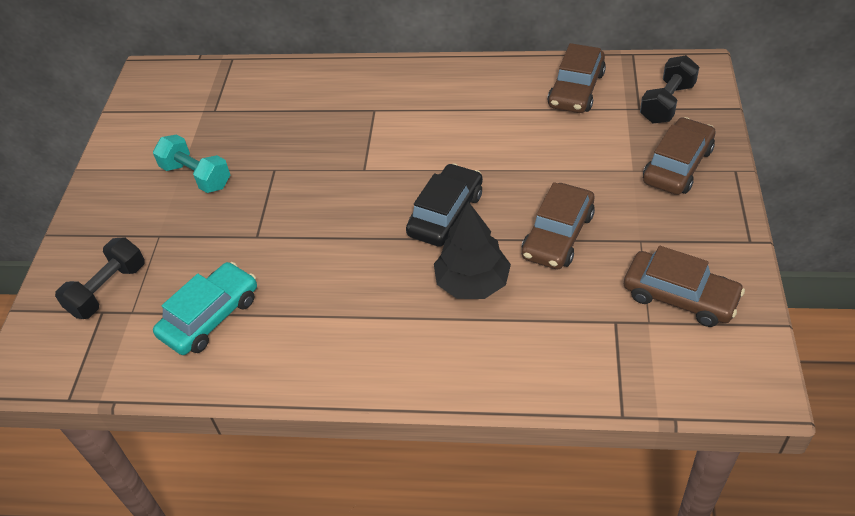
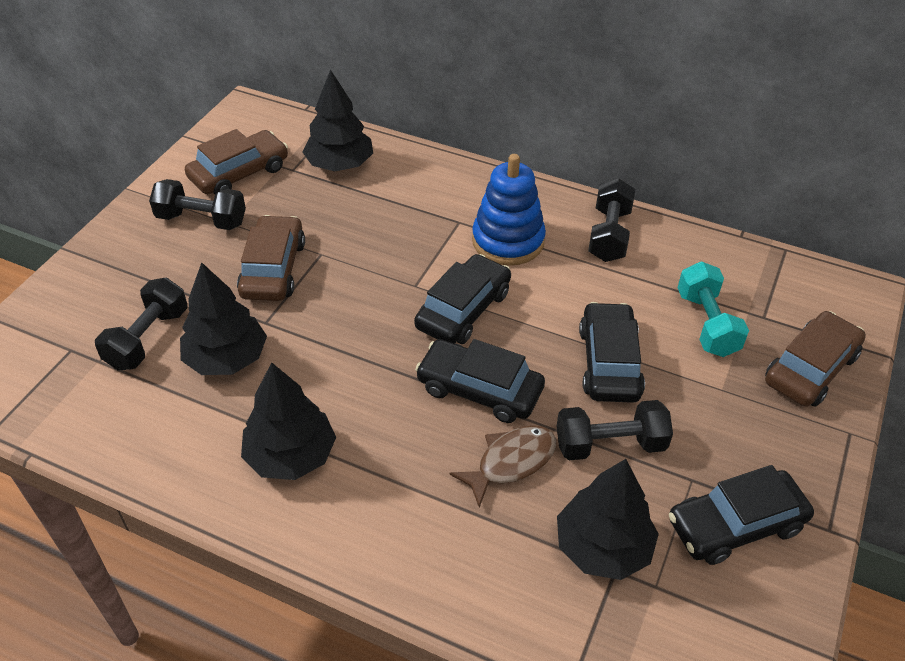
black car: 1 -> 4
black dumbbell: 2 -> 4
black tree: 1 -> 4
blue stacking toy: 0 -> 1
brown car: 4 -> 3
brown fish: 0 -> 1
turquoise car: 1 -> 0

